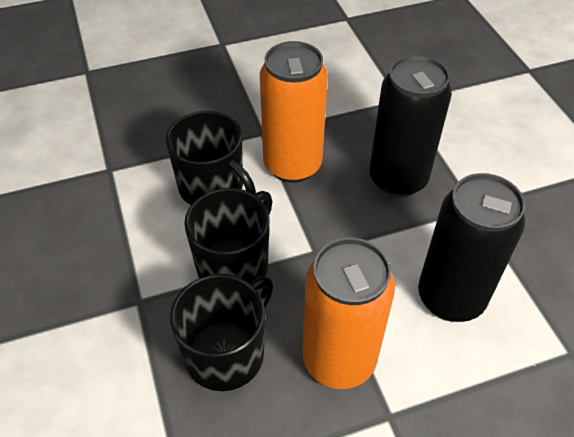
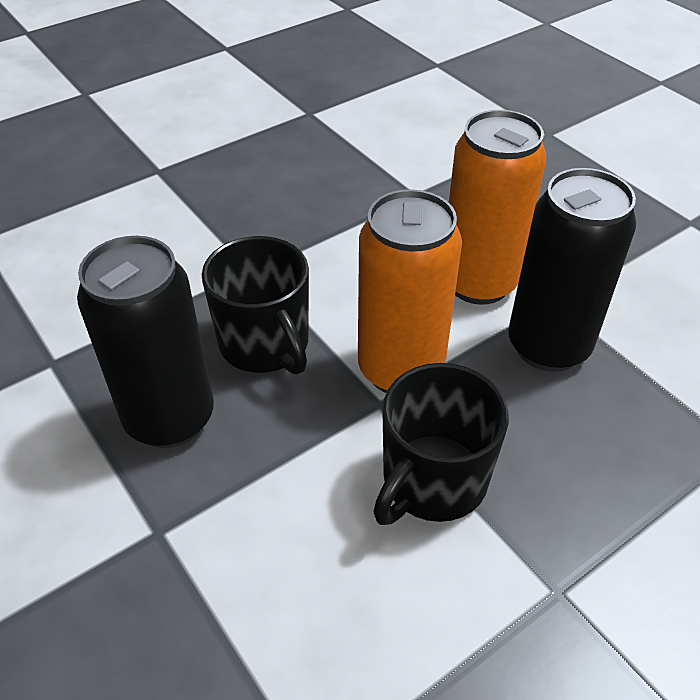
black mug: 3 -> 2

